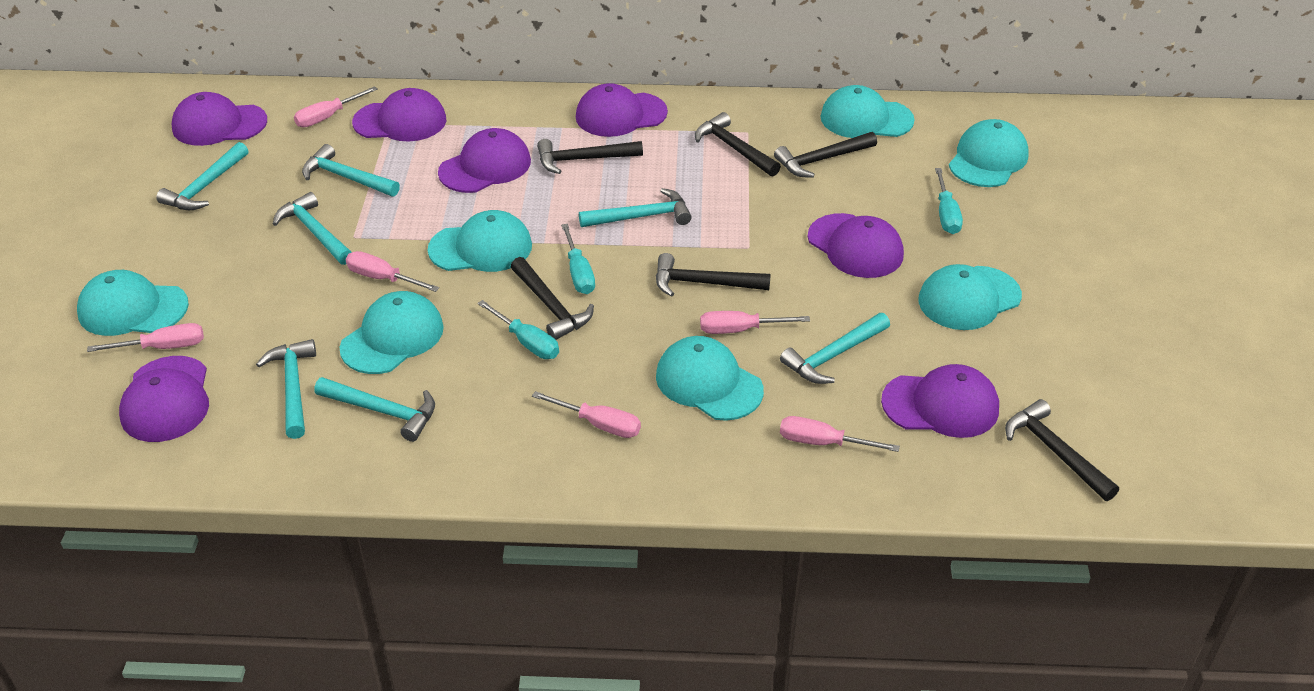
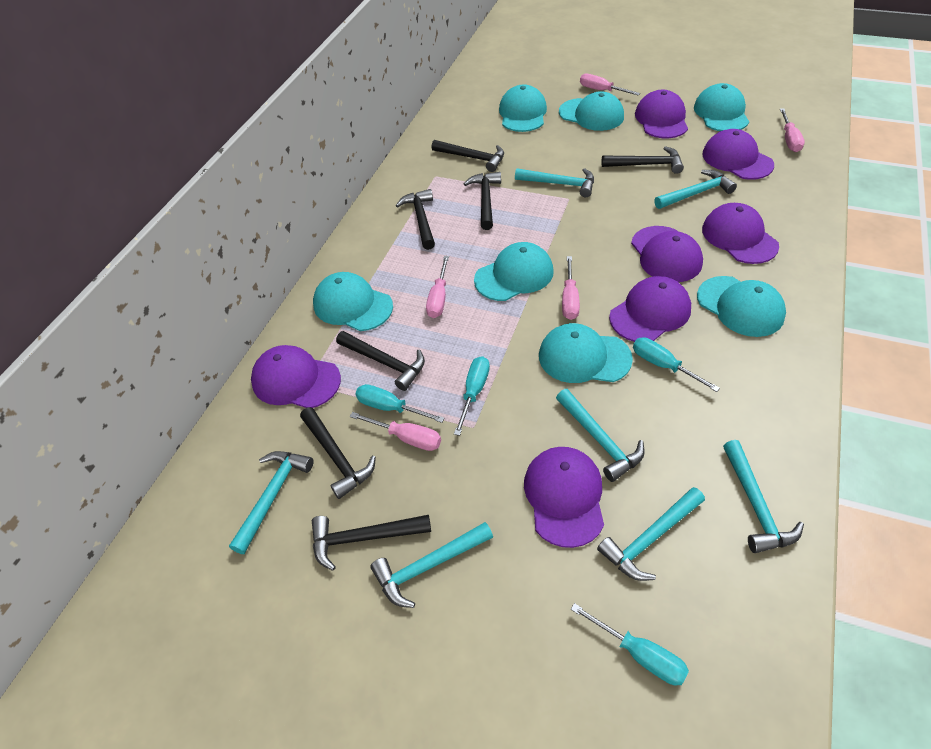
black hammer: 6 -> 7
pink screwdriver: 6 -> 5
turquoise screwdriver: 3 -> 4

